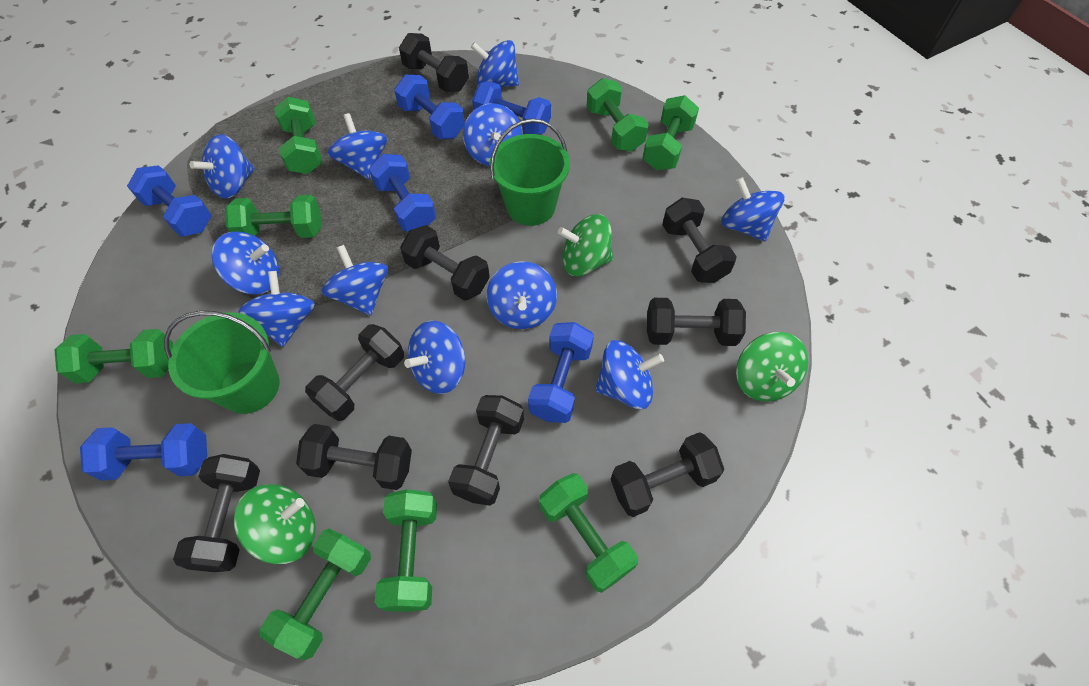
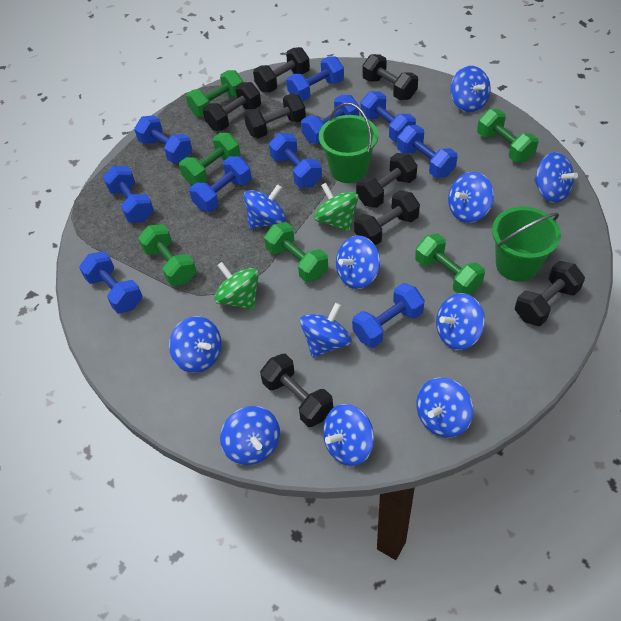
black dumbbell: 9 -> 8
blue dumbbell: 6 -> 10
green dumbbell: 8 -> 6
green spinning top: 3 -> 2

